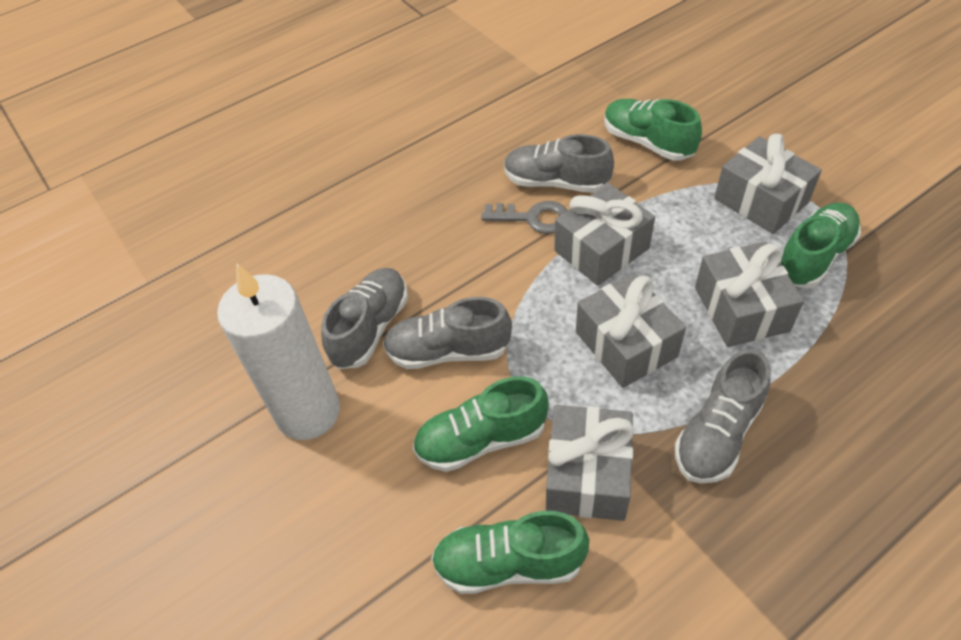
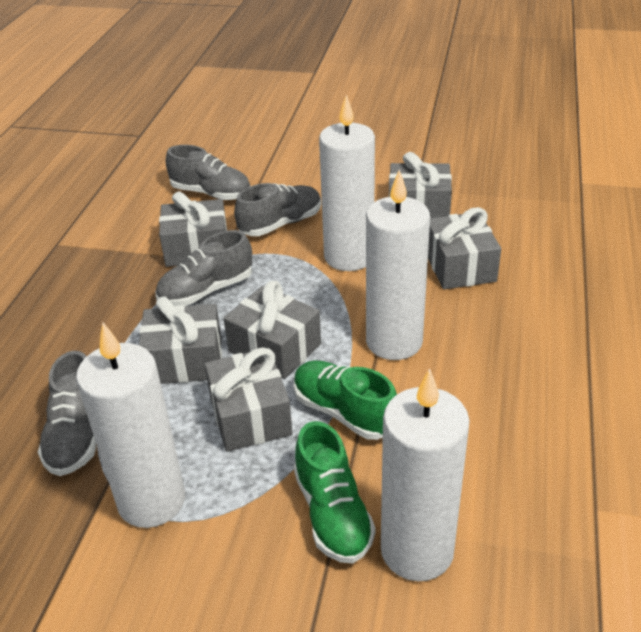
green shoe: 4 -> 2
grey gift: 5 -> 6
grey key: 1 -> 0
white candle: 1 -> 4

